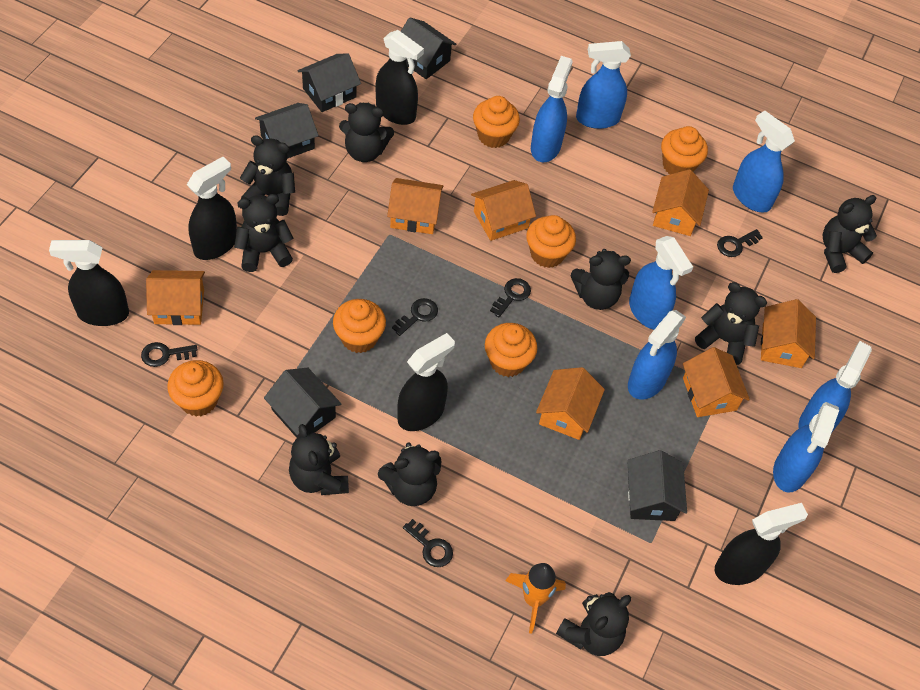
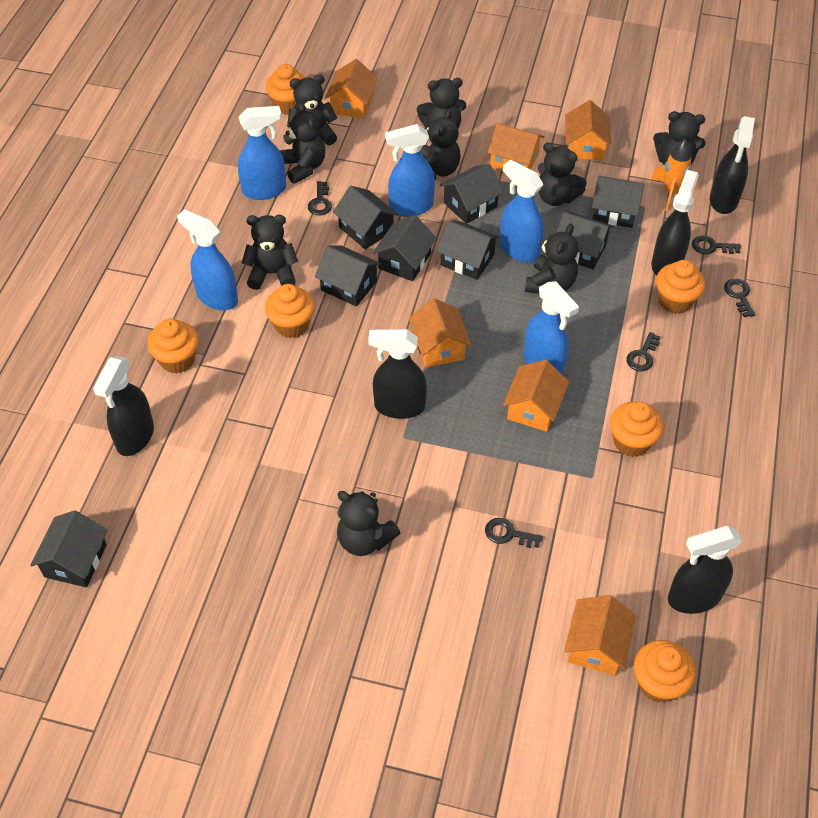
black house: 5 -> 8
blue spray bottle: 7 -> 5
orange house: 7 -> 6

